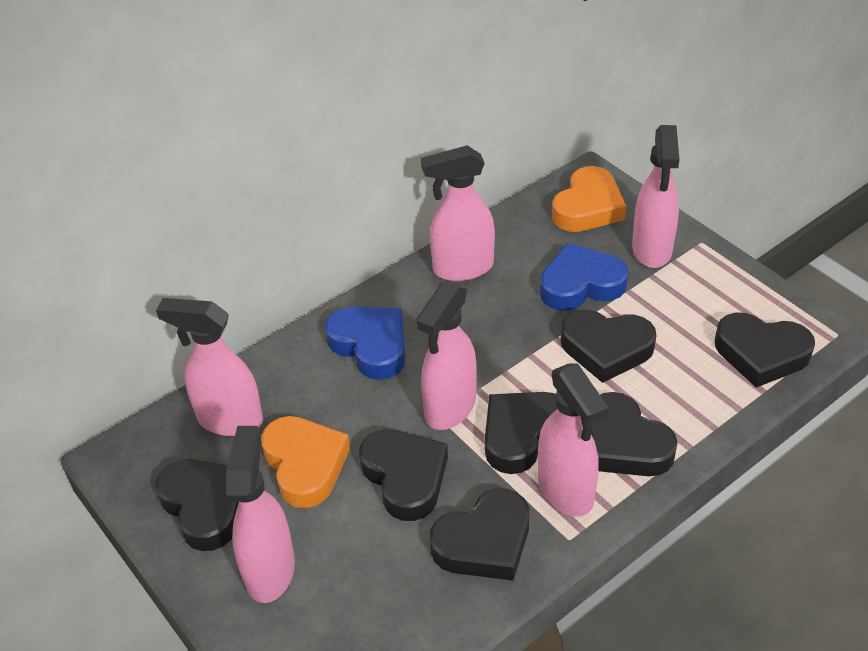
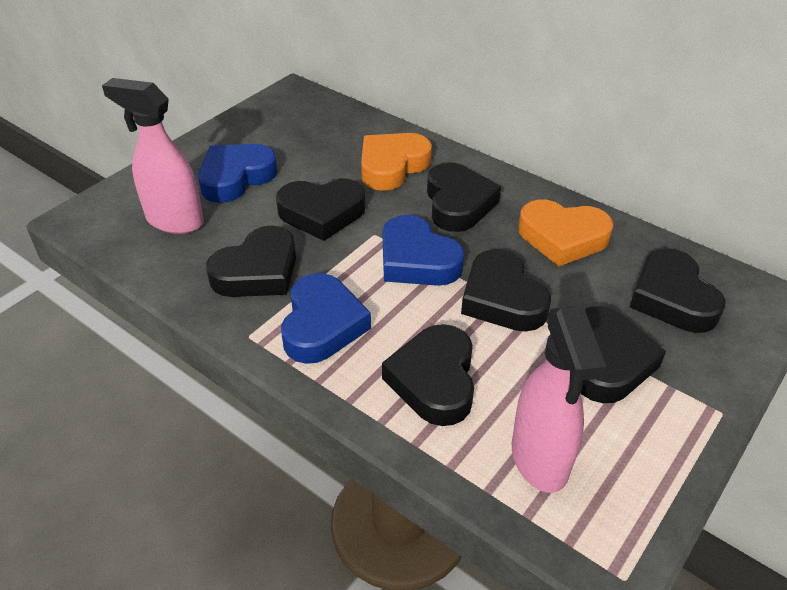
blue heart: 2 -> 3
pink spray bottle: 6 -> 2

